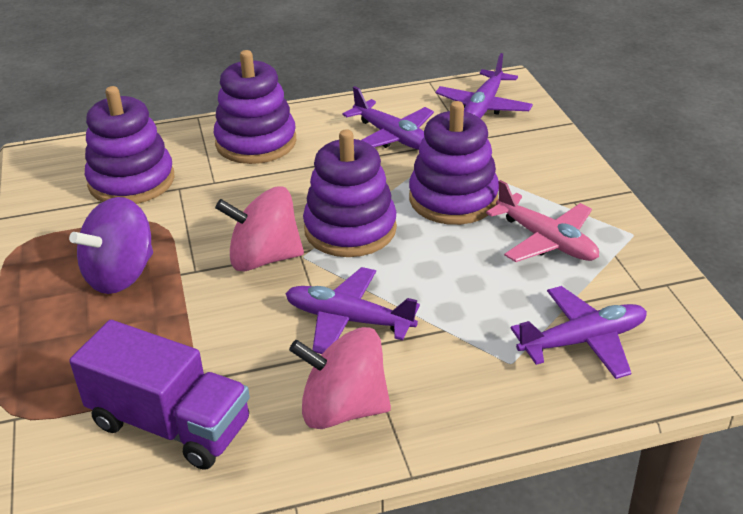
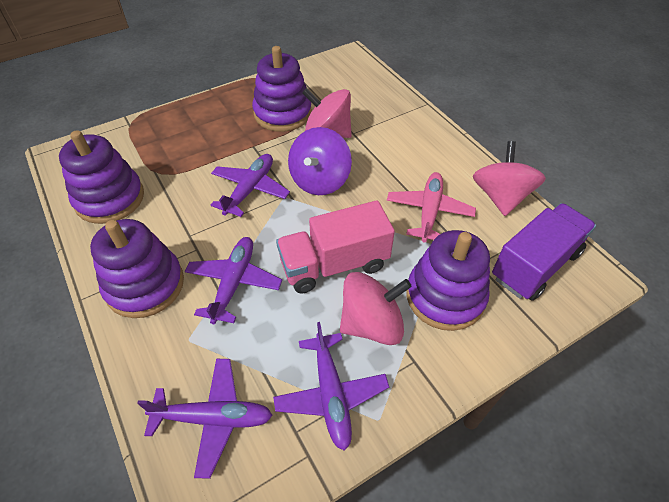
pink spinning top: 2 -> 3
pink truck: 0 -> 1

